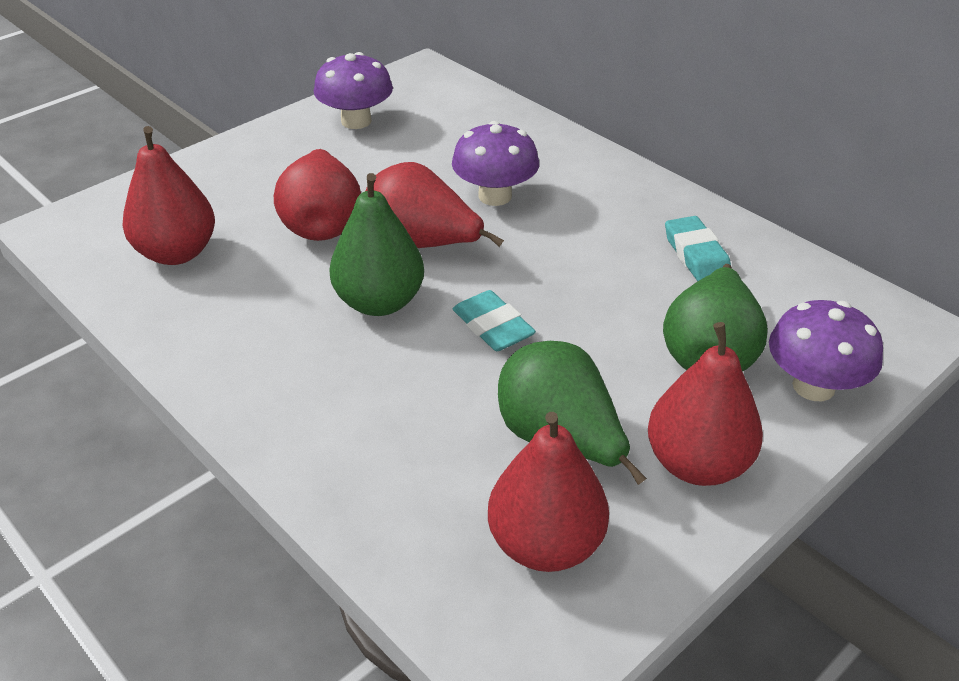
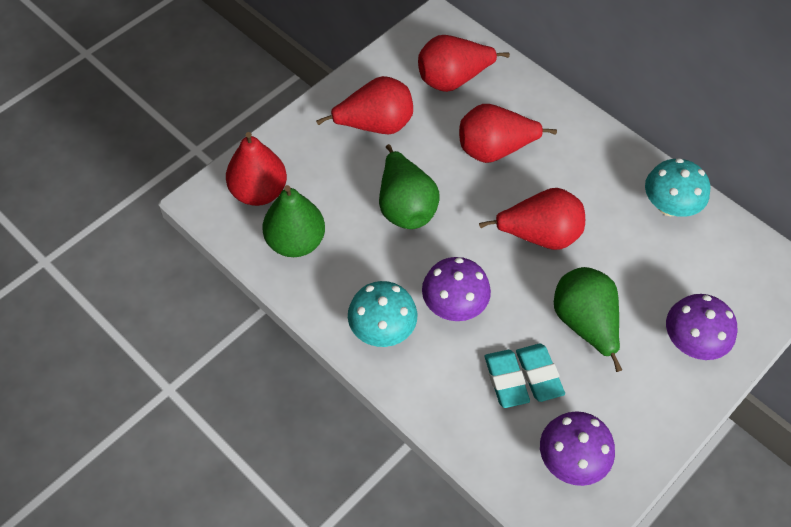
turquoise mushroom: 0 -> 2

